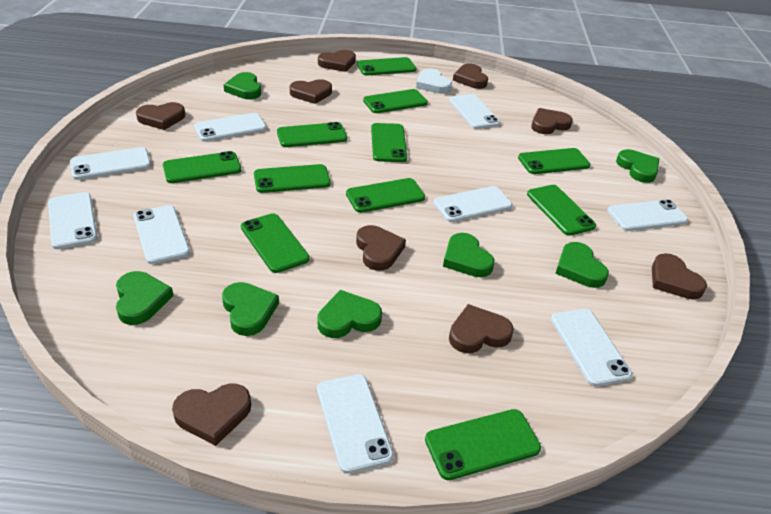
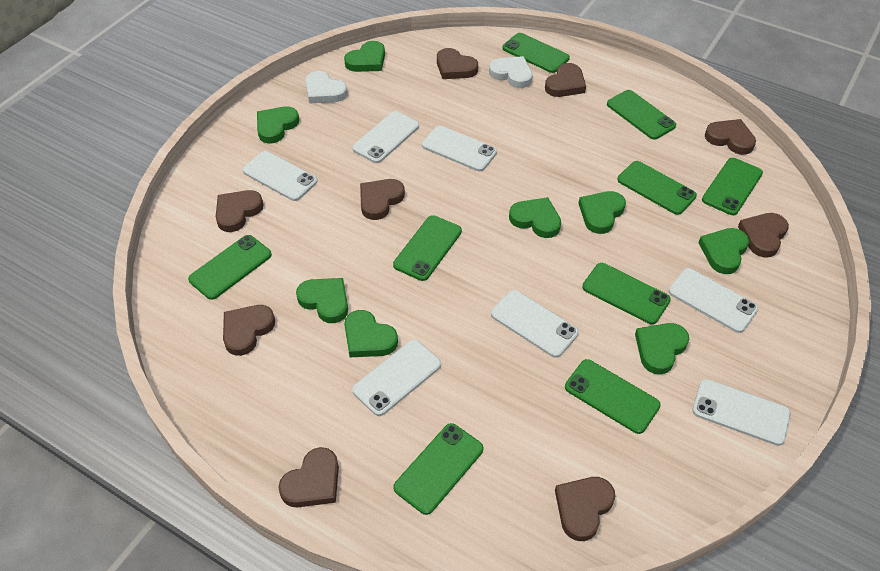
green heart: 7 -> 8
green phone: 11 -> 9
white heart: 1 -> 2
white phone: 9 -> 7

